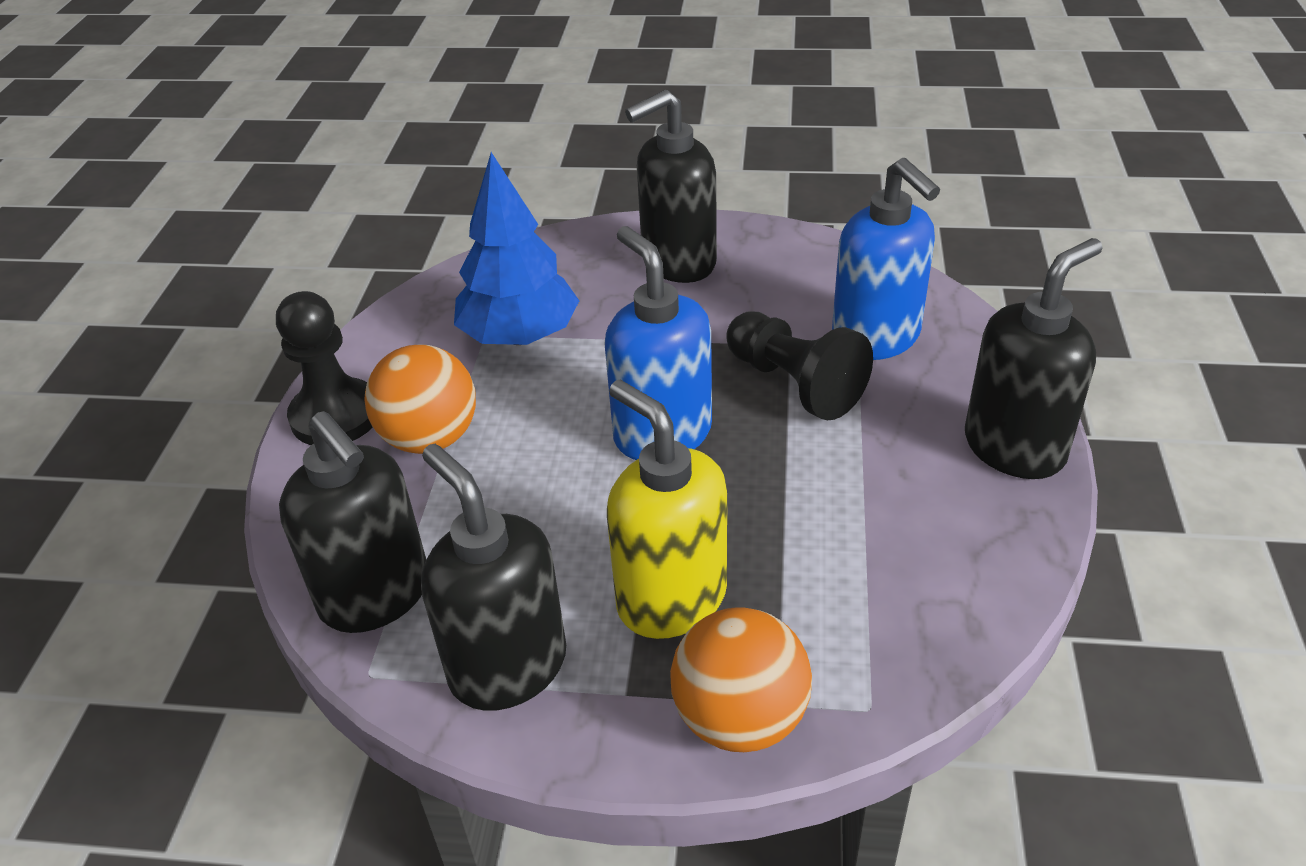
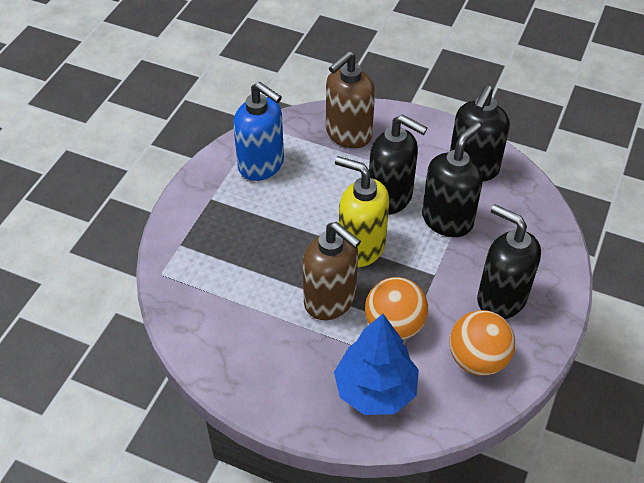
black pawn: 2 -> 0
blue soap dispenser: 2 -> 1
brown soap dispenser: 0 -> 2

